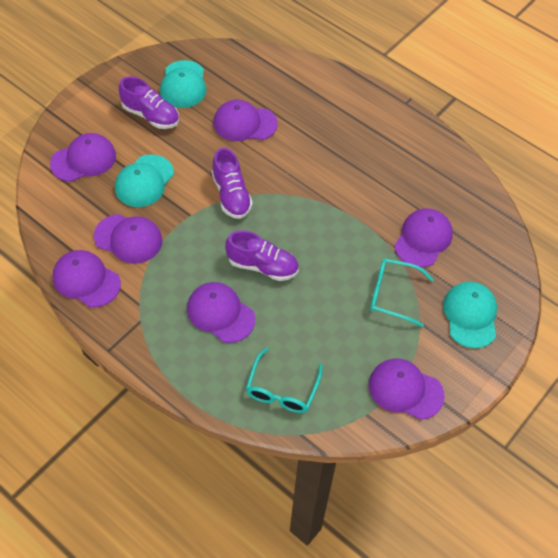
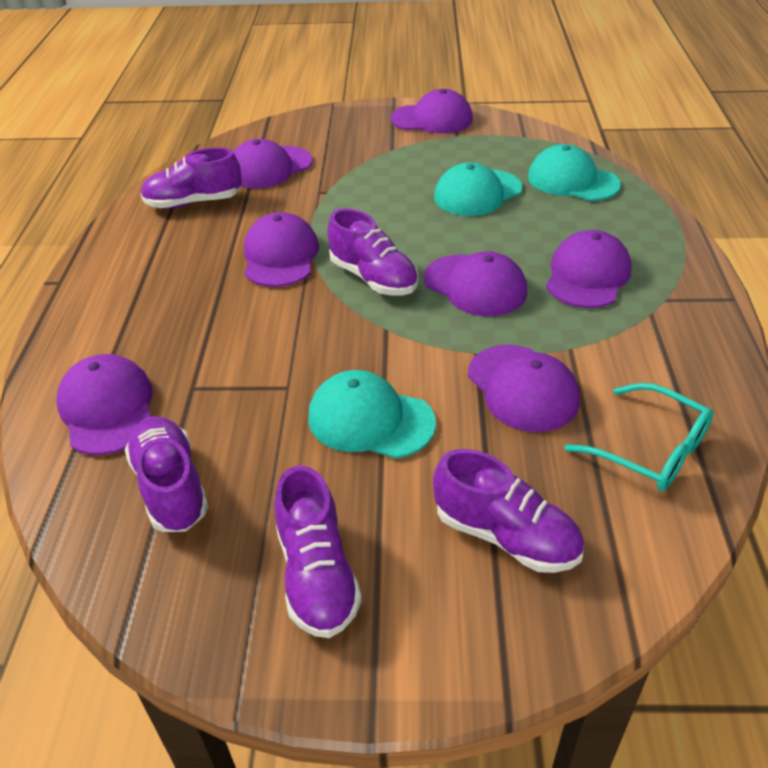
purple shoe: 3 -> 5
turquoise glasses: 2 -> 1

